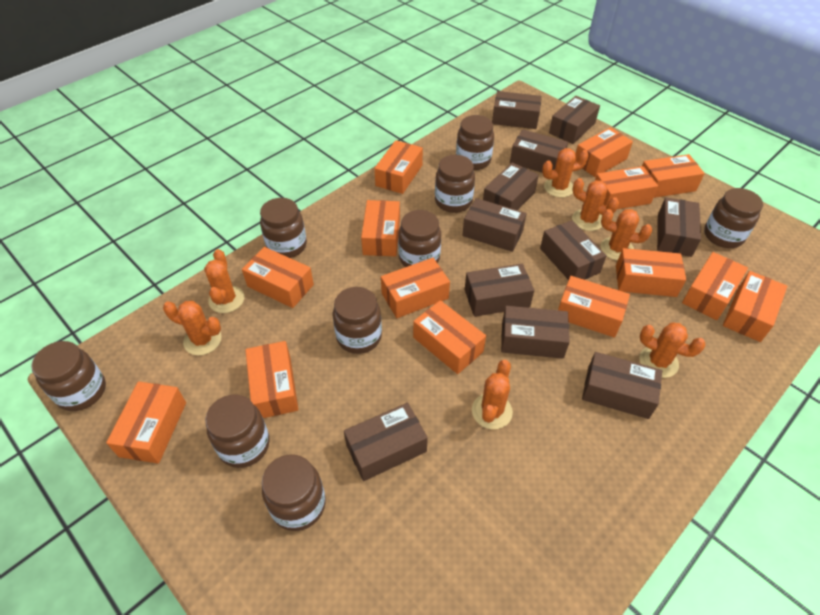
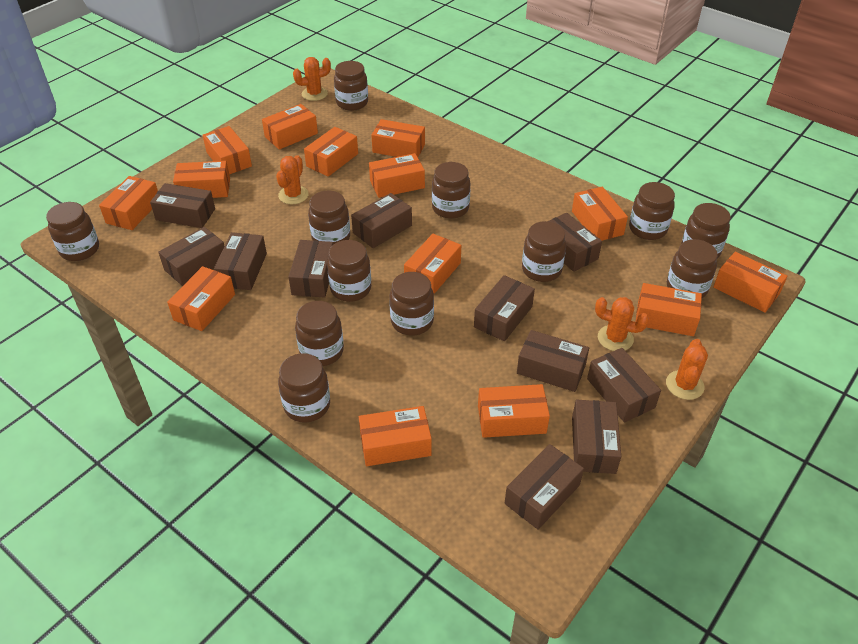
brown jar: 9 -> 12
orange cactus: 7 -> 4

